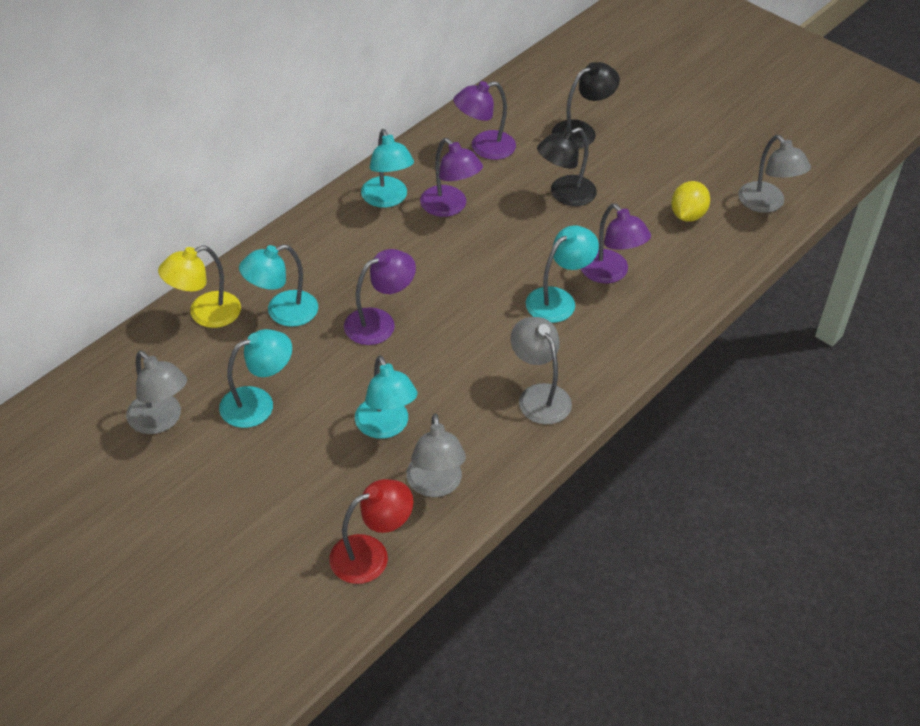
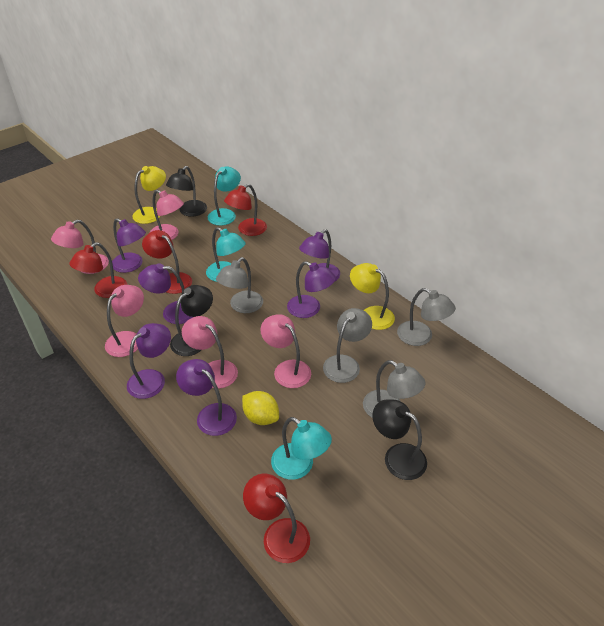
black lamp: 2 -> 3
pink lamp: 0 -> 5
purple lamp: 4 -> 6
red lamp: 1 -> 4
turquoise lamp: 5 -> 3
yellow lamp: 1 -> 2

